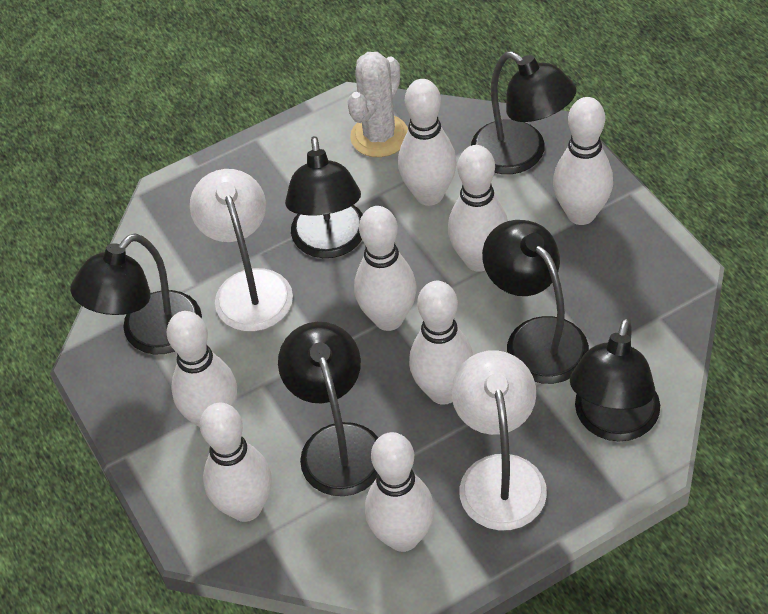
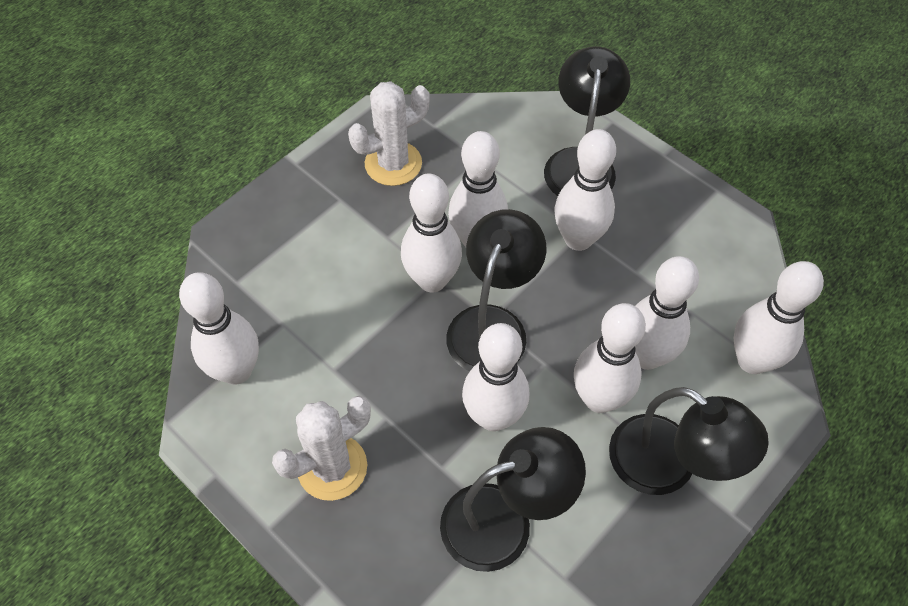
black lamp: 6 -> 4
white cactus: 1 -> 2
white lamp: 2 -> 0

